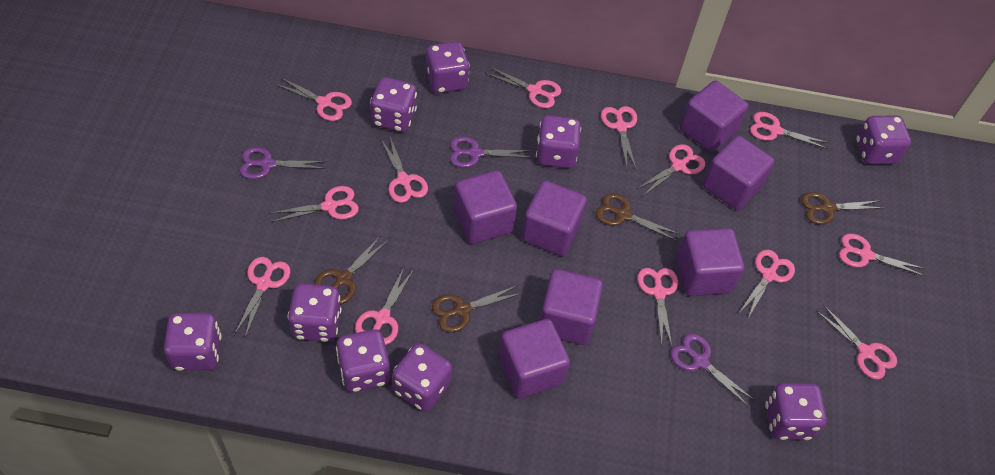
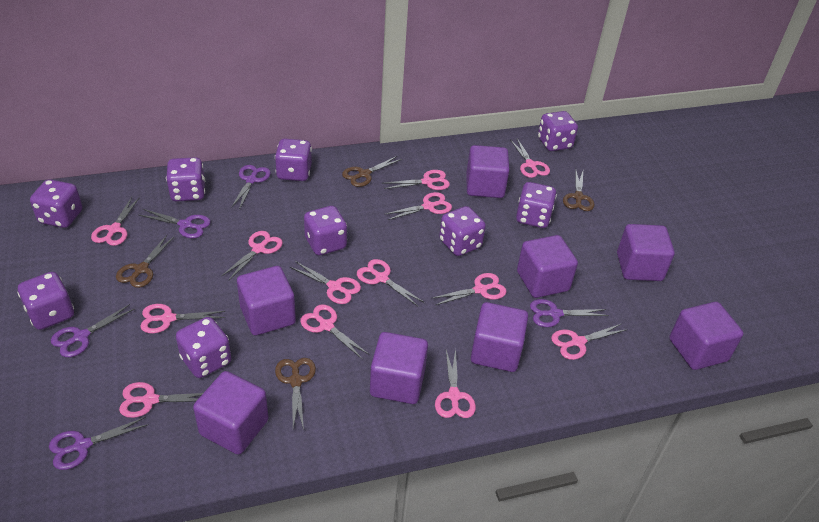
purple cube: 7 -> 8
purple scissors: 3 -> 5

